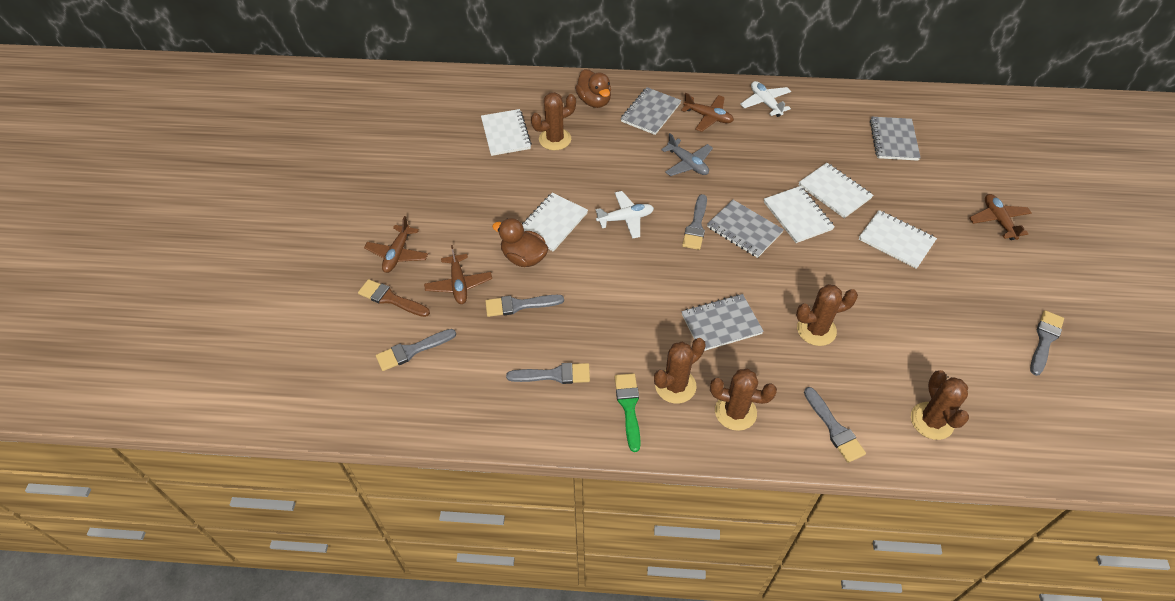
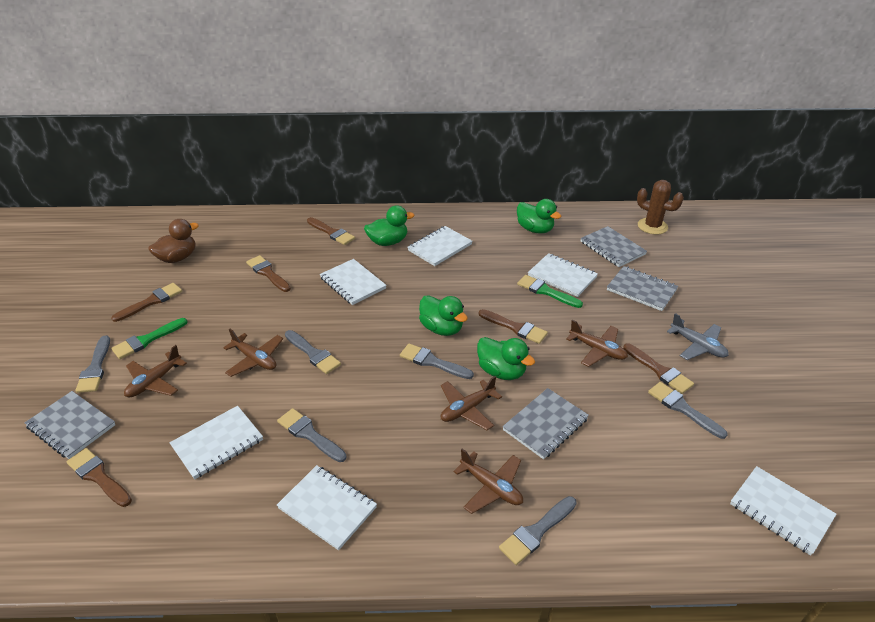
brown brush: 1 -> 6
brown cactus: 5 -> 1
brown duck: 2 -> 1
brown plane: 4 -> 5
green brush: 1 -> 2
green duck: 0 -> 4
white notebook: 5 -> 6
white plane: 2 -> 0

